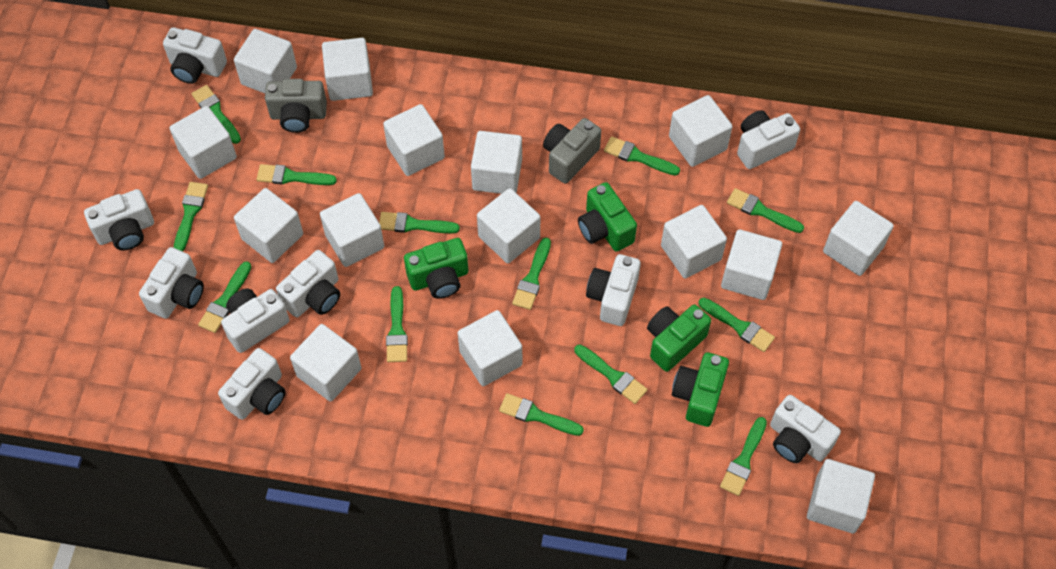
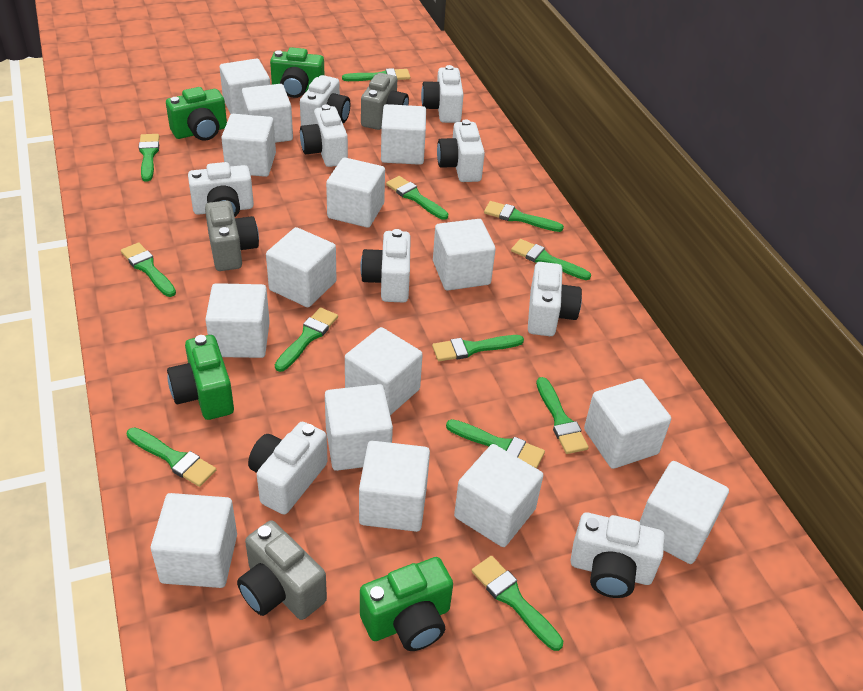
green brush: 13 -> 12
grey camera: 2 -> 3

